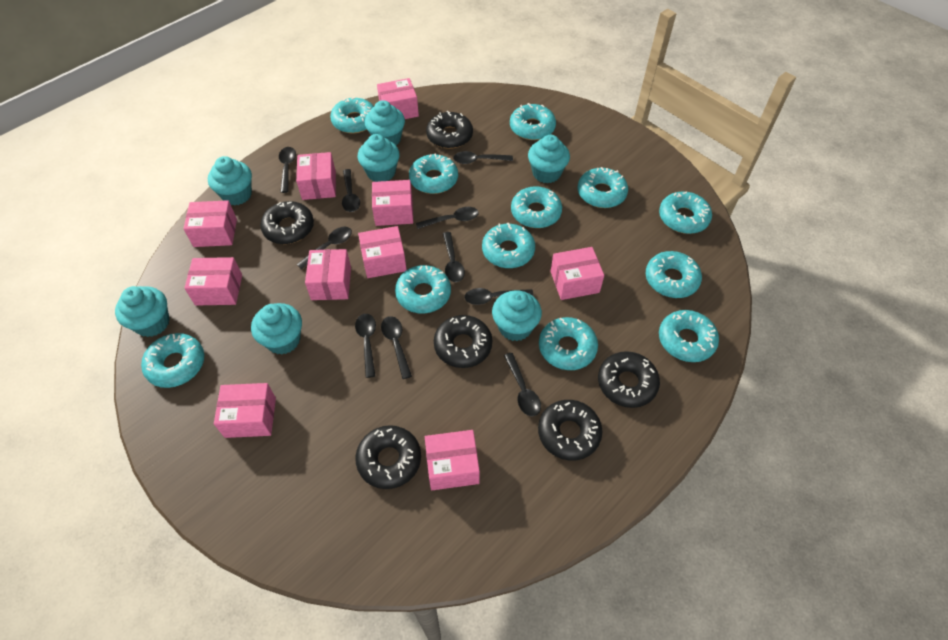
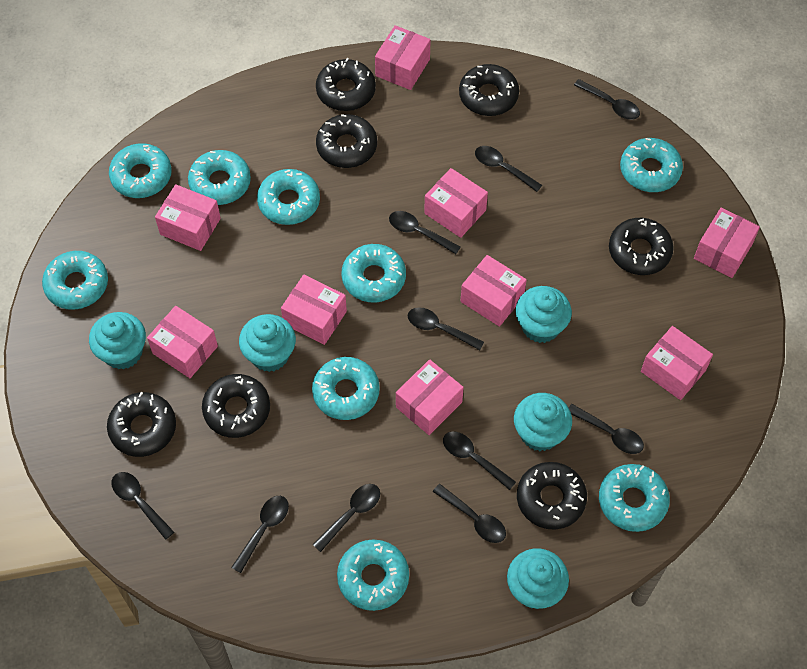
black donut: 6 -> 7
pink box: 10 -> 9
turquoise cupcake: 7 -> 5
turquoise donut: 12 -> 9

